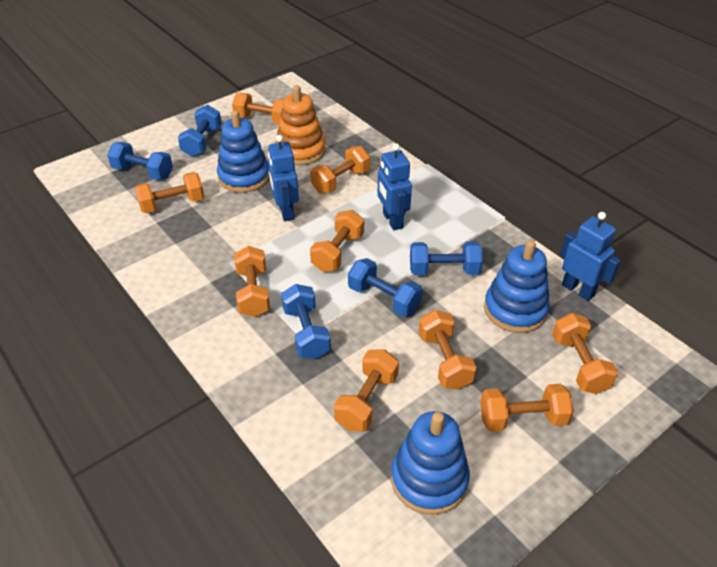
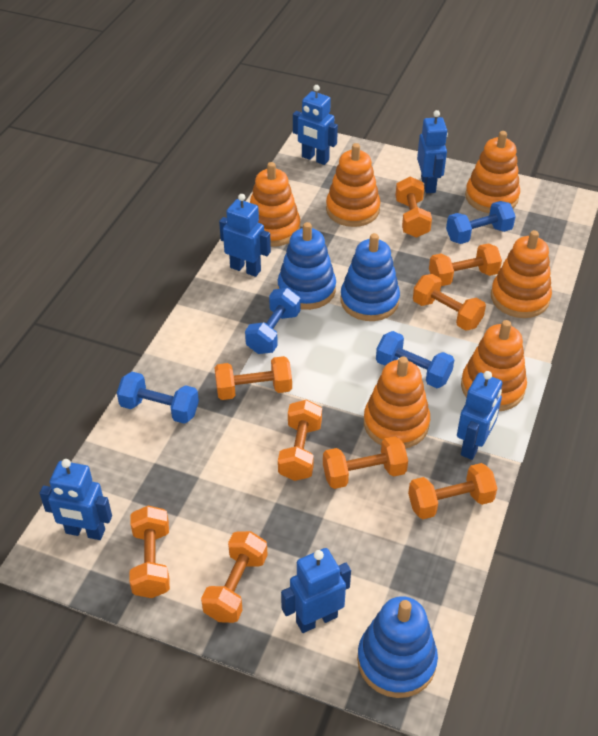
blue dumbbell: 5 -> 4
blue robot: 3 -> 6
orange stacking toy: 1 -> 6

